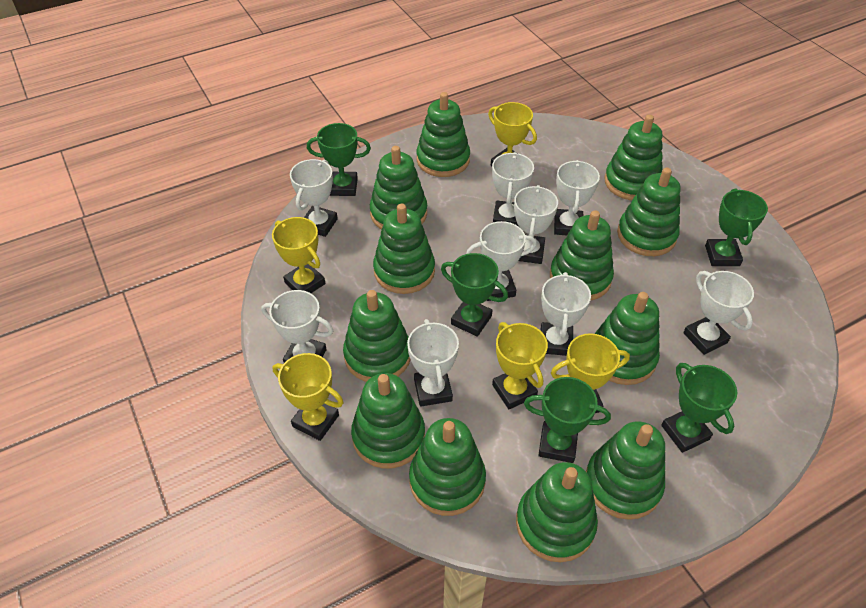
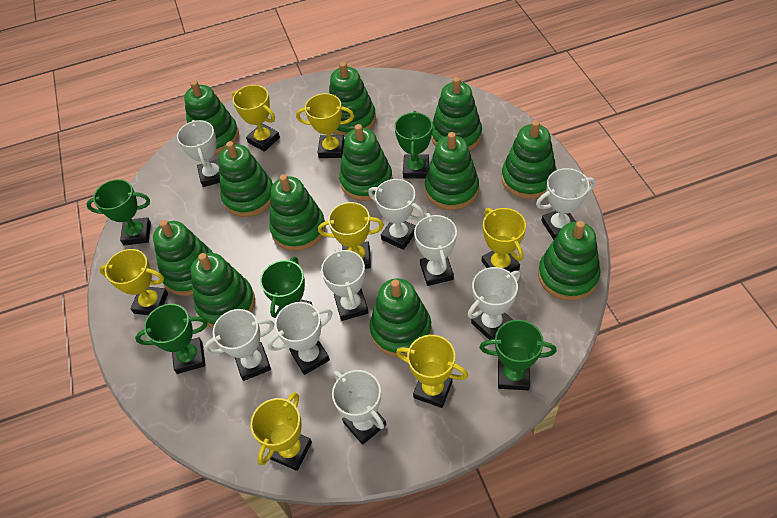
yellow trophy: 5 -> 7

